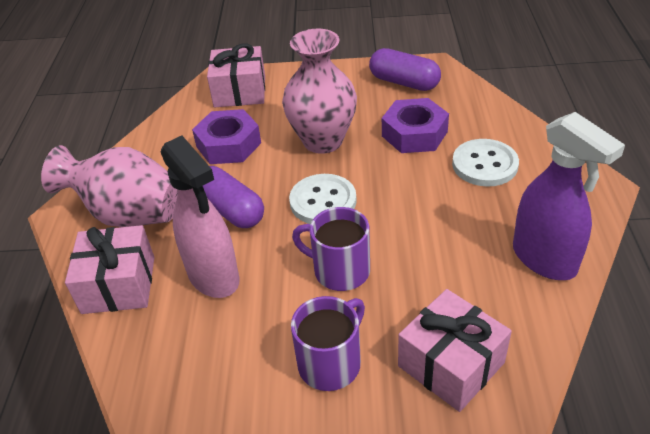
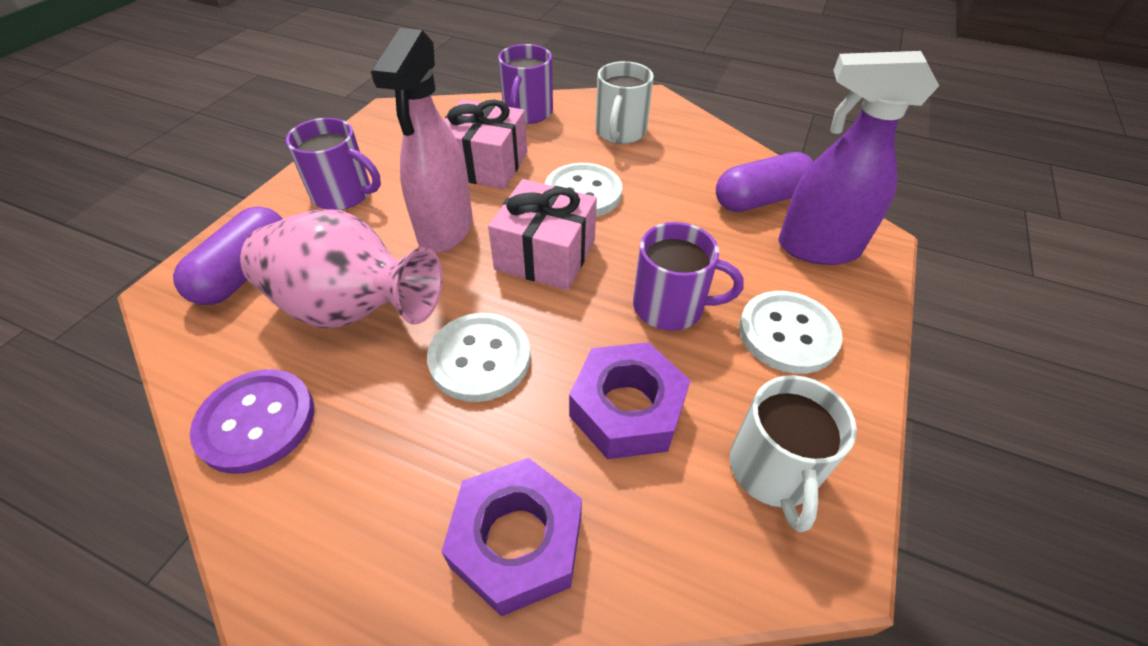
pink gift: 3 -> 2
pink vase: 2 -> 1
purple button: 0 -> 1
purple mug: 2 -> 3
white button: 2 -> 3
white mug: 0 -> 2

